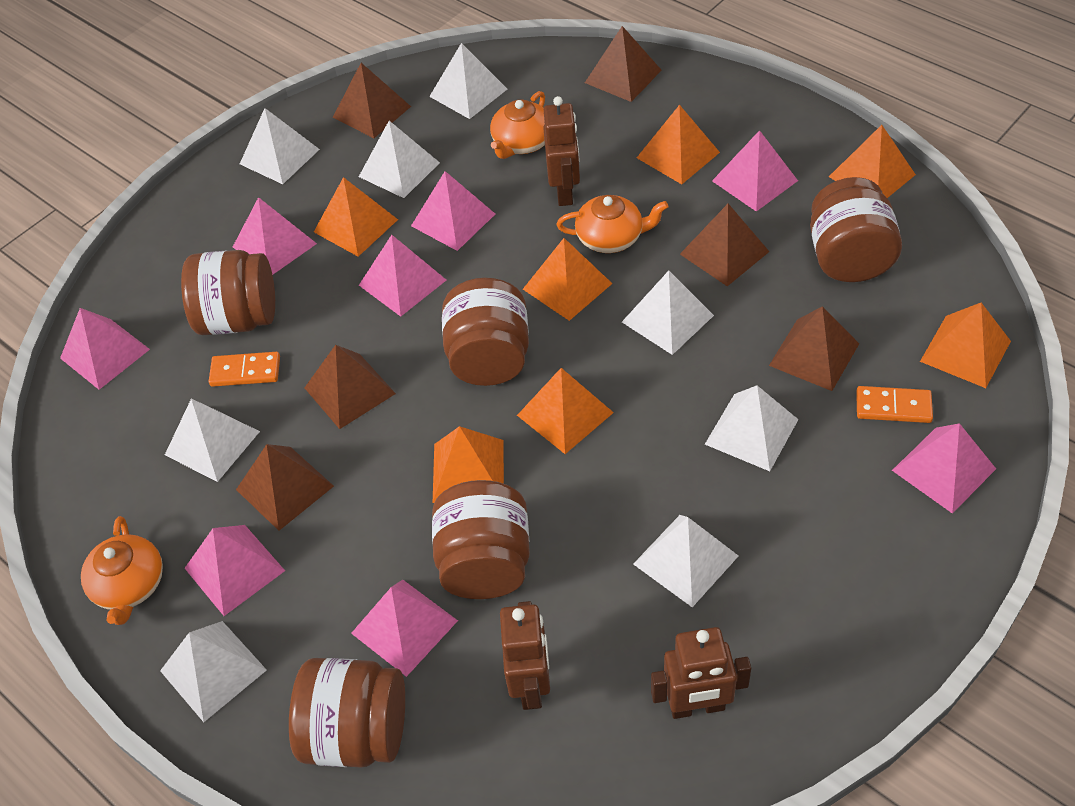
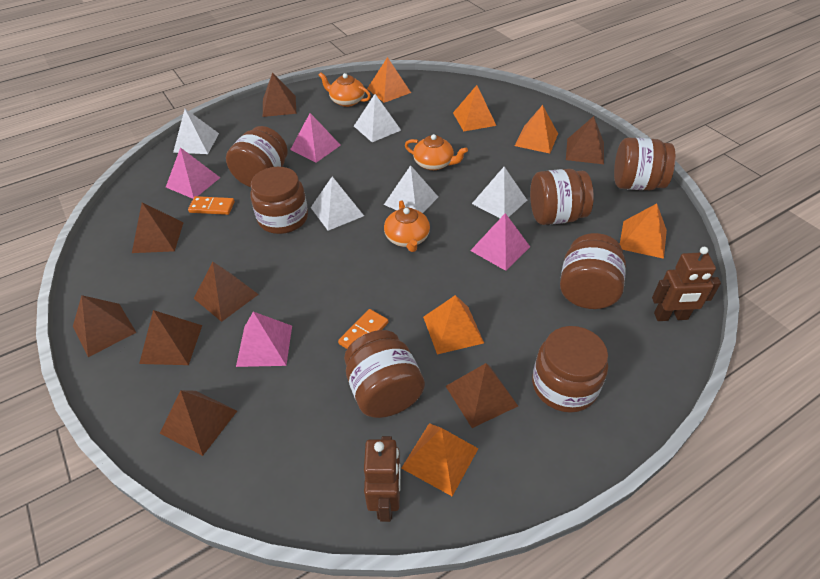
brown jar: 5 -> 7
brown pyramid: 6 -> 8
brown robot: 3 -> 2
orange pyramid: 7 -> 6
pink pyramid: 8 -> 4
white pyramid: 8 -> 5

